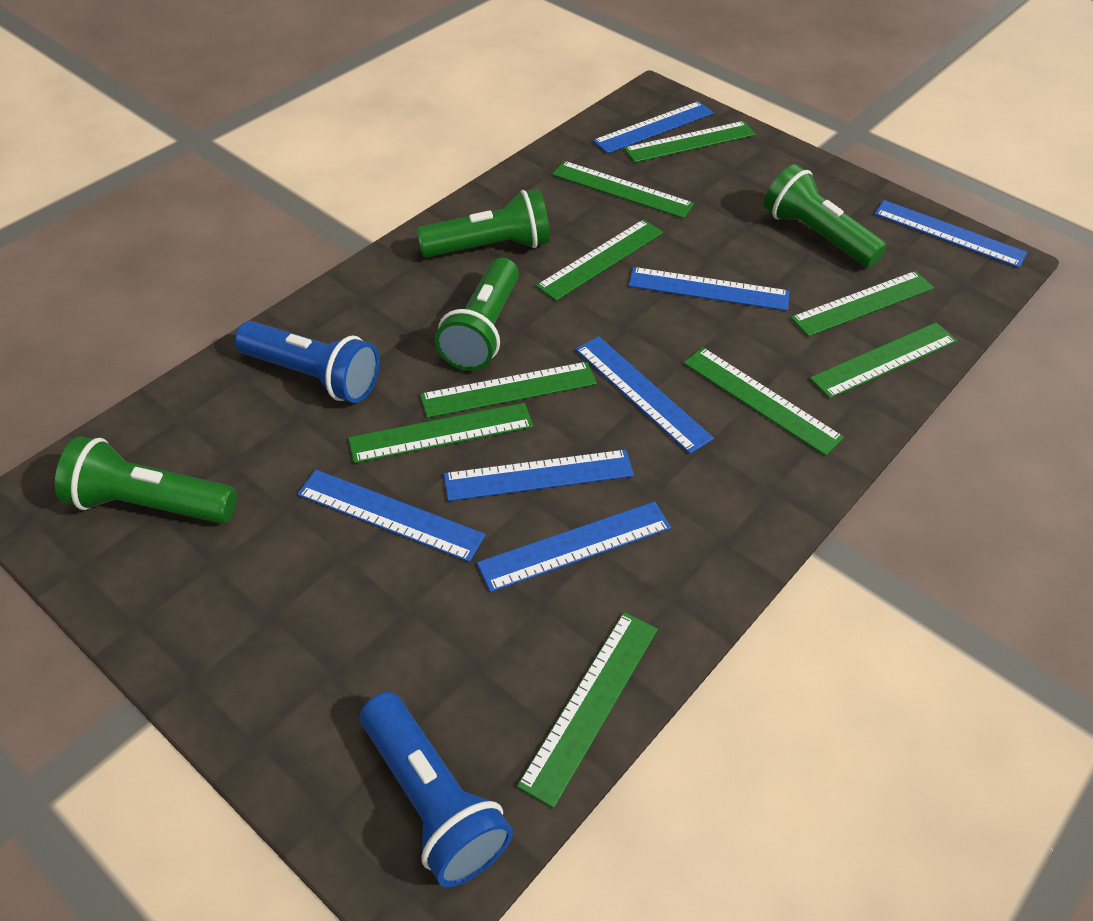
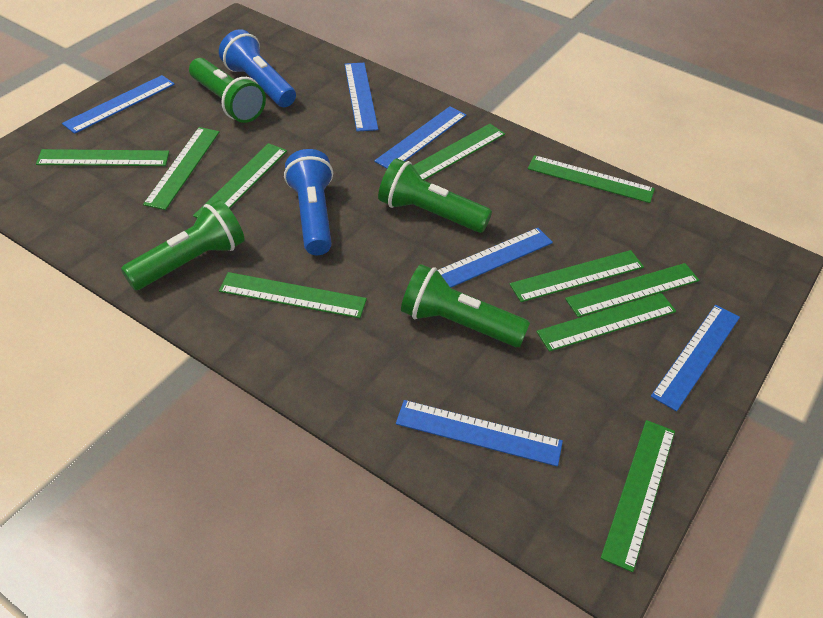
blue ruler: 7 -> 6
green ruler: 9 -> 10

